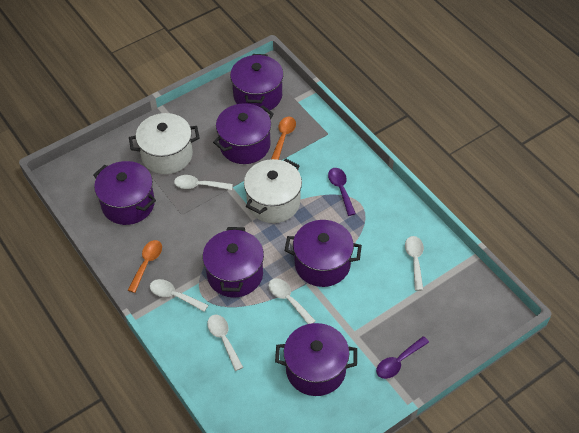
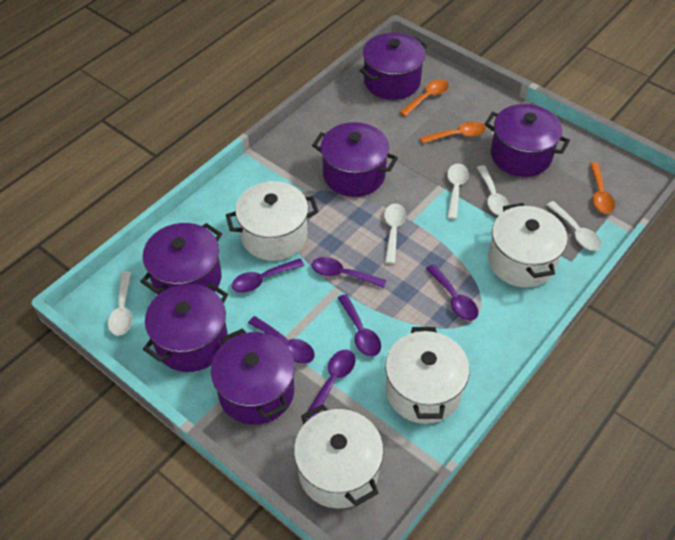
orange spoon: 2 -> 3
purple spoon: 2 -> 6
white pot: 2 -> 4

